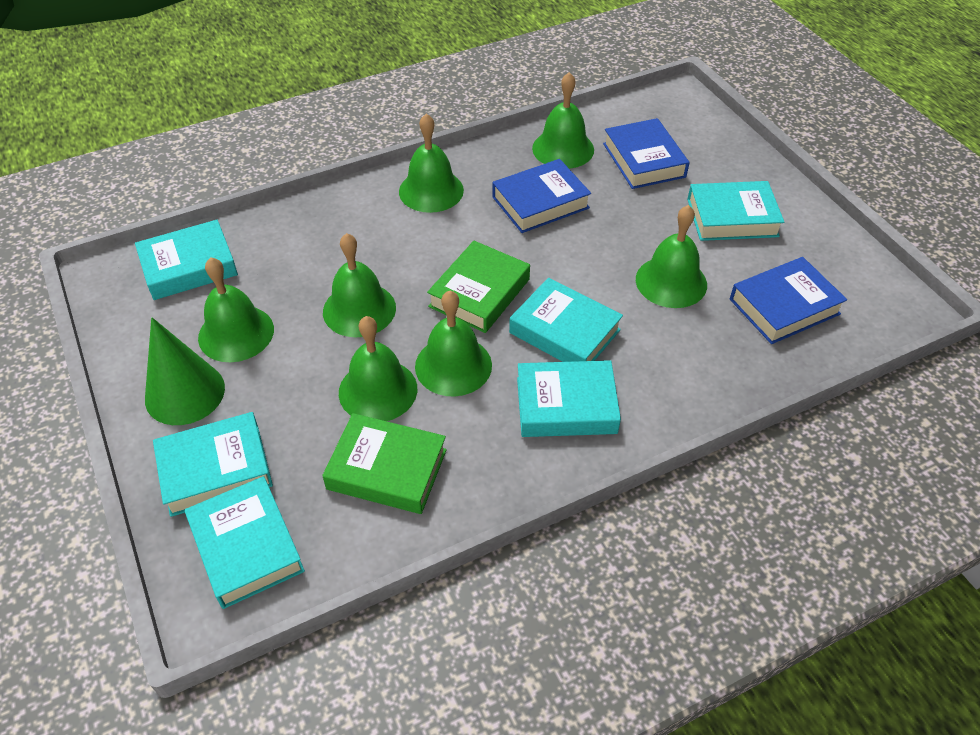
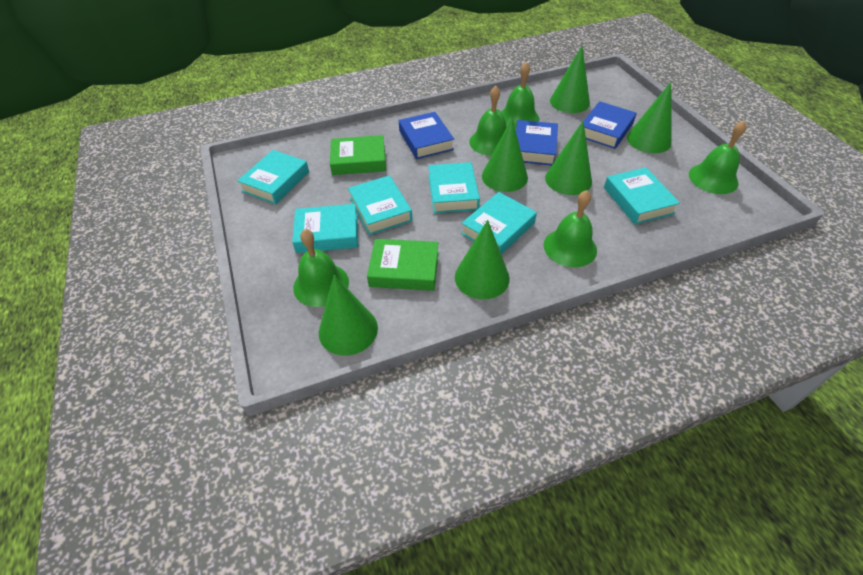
green bell: 7 -> 5
green cone: 1 -> 6

